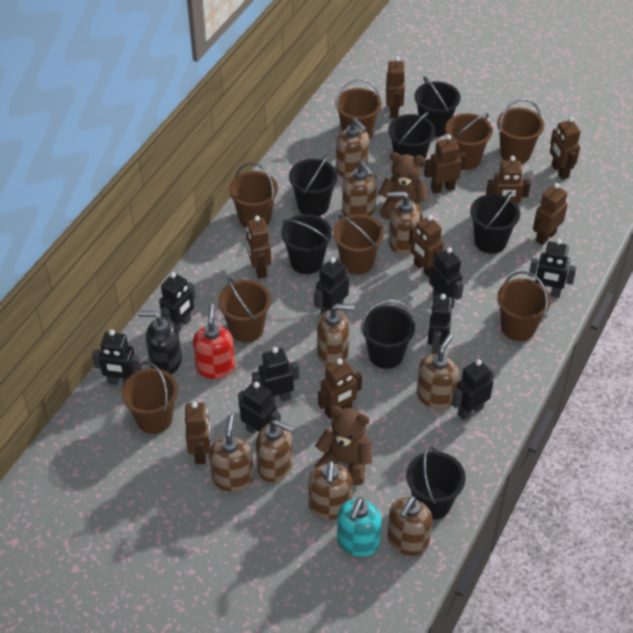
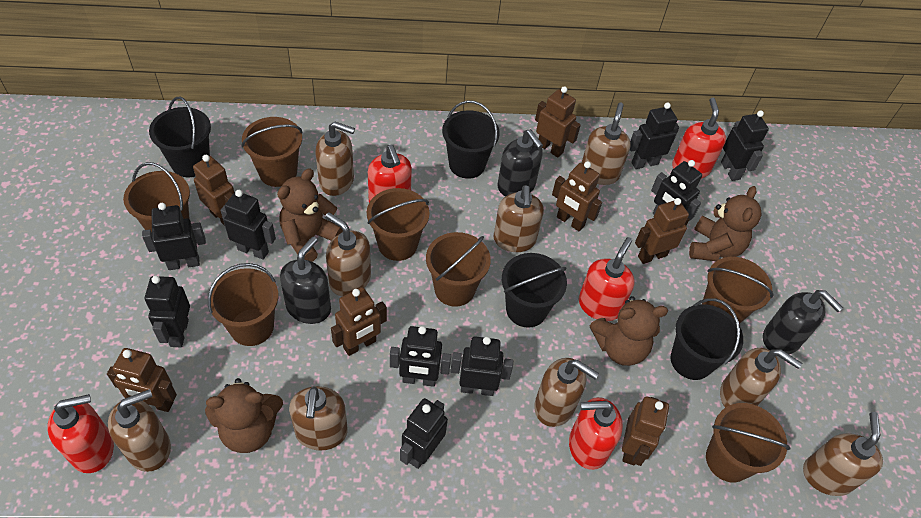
black bucket: 7 -> 4
black soap dispenser: 1 -> 3
brown bucket: 8 -> 7
brown robot: 9 -> 7
brown teddy bear: 2 -> 4
red soap dispenser: 1 -> 5
turquoise soap dispenser: 1 -> 0

